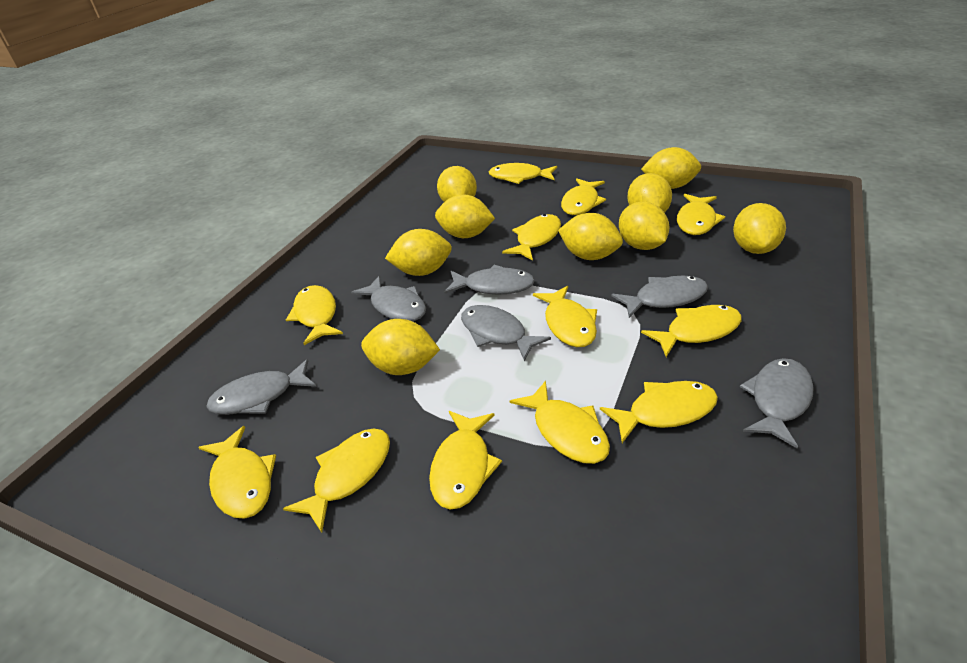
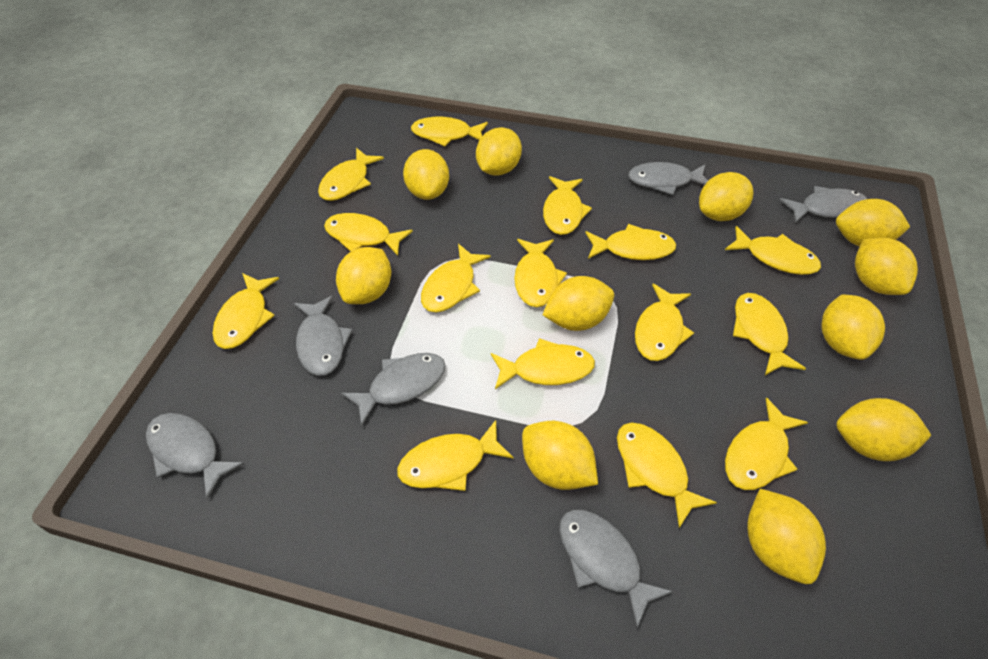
yellow fish: 12 -> 15
yellow lemon: 9 -> 11

